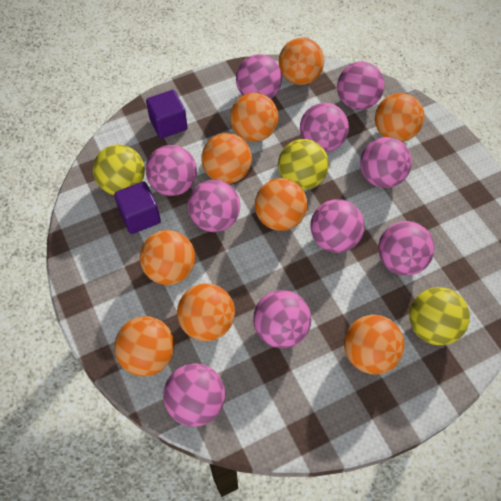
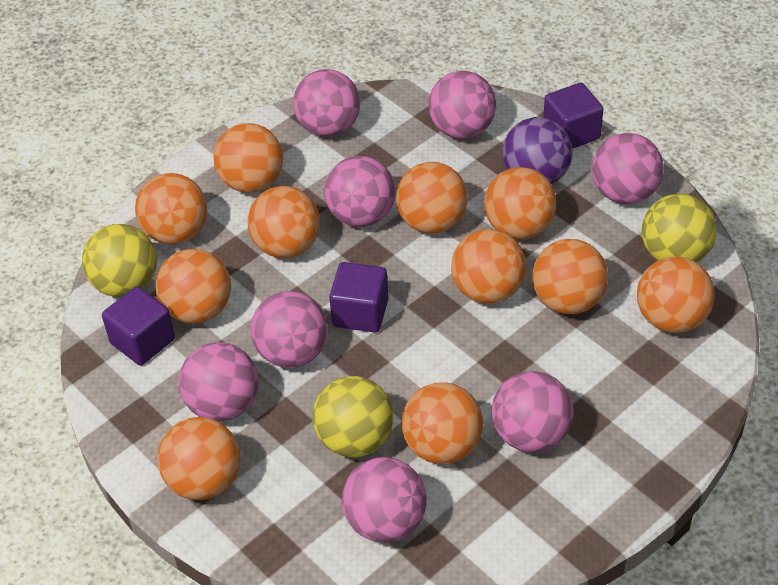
orange ball: 9 -> 11
pink ball: 10 -> 8
purple ball: 0 -> 1
purple cube: 2 -> 3

